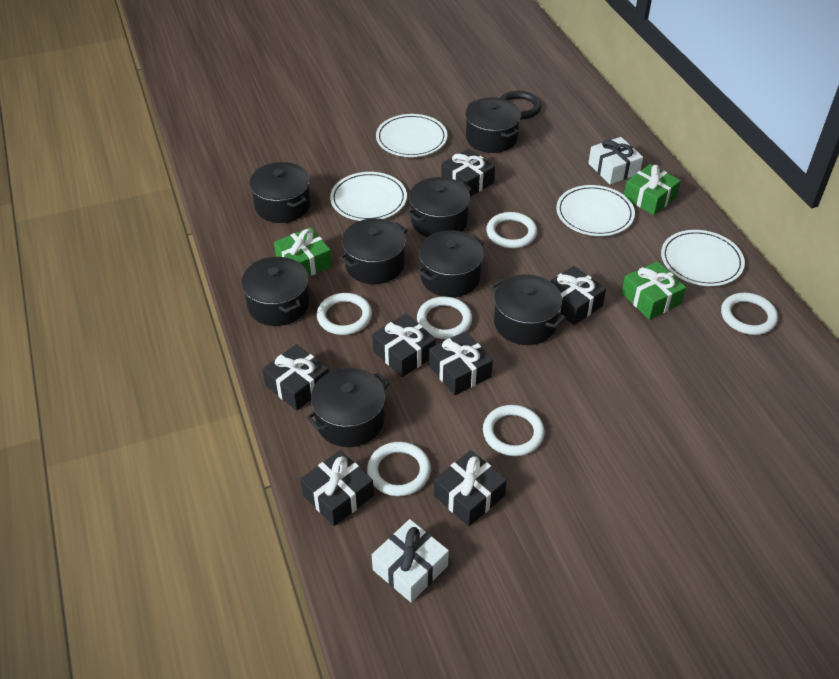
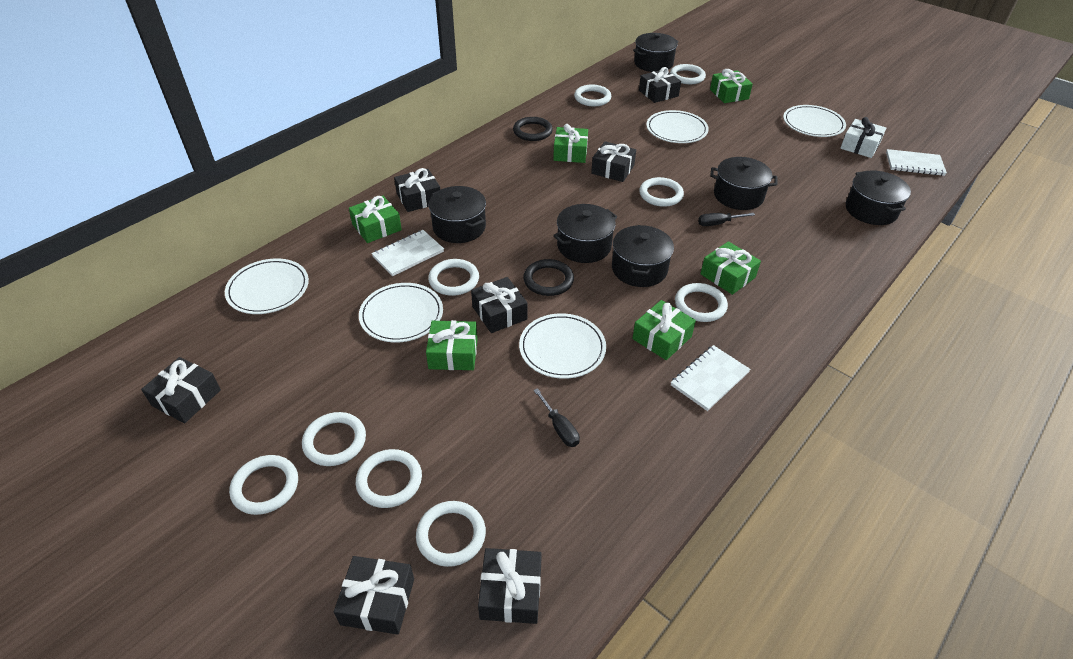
black pot: 8 -> 6
black ring: 1 -> 2
black screwdriver: 0 -> 2
green gift: 3 -> 6
white gift: 2 -> 1
white notebook: 0 -> 3
white plate: 4 -> 5
white ring: 6 -> 9

